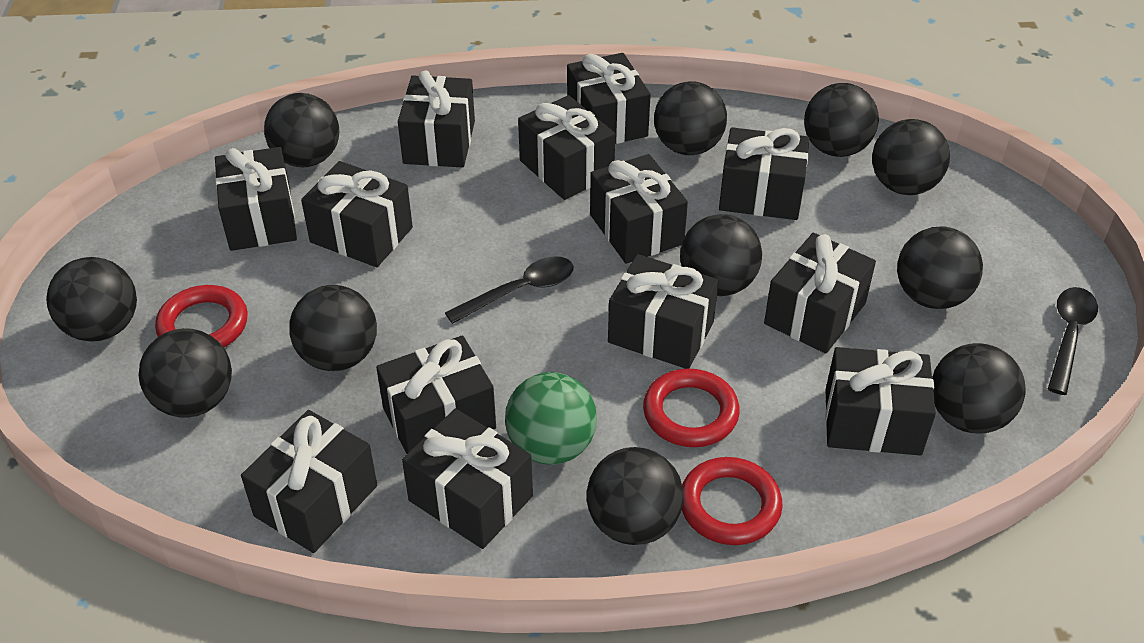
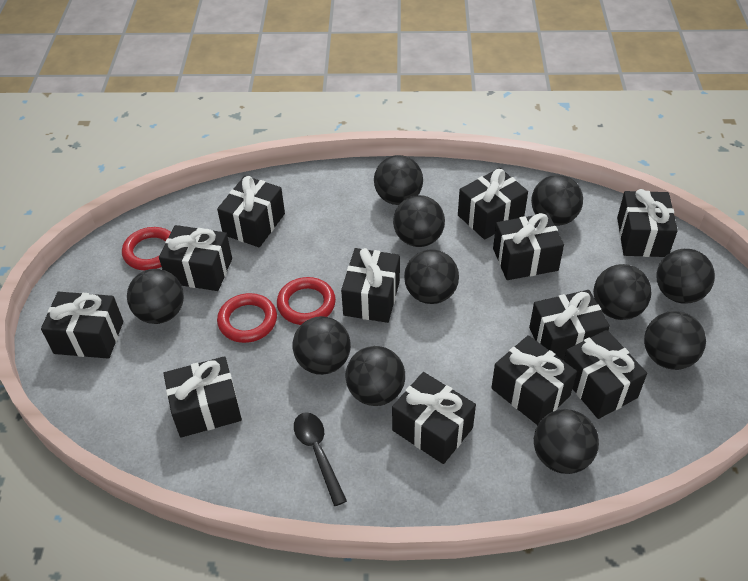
black gift: 13 -> 12
black spoon: 2 -> 1
green ball: 1 -> 0

